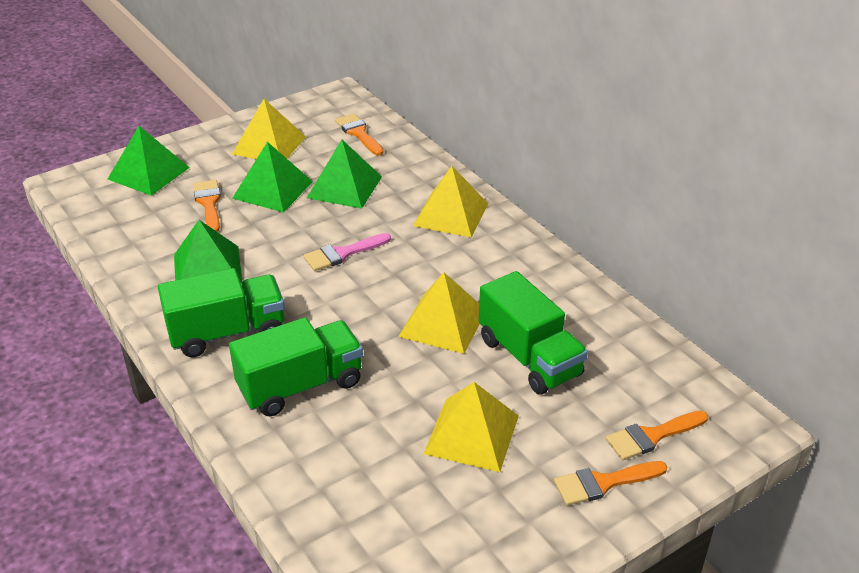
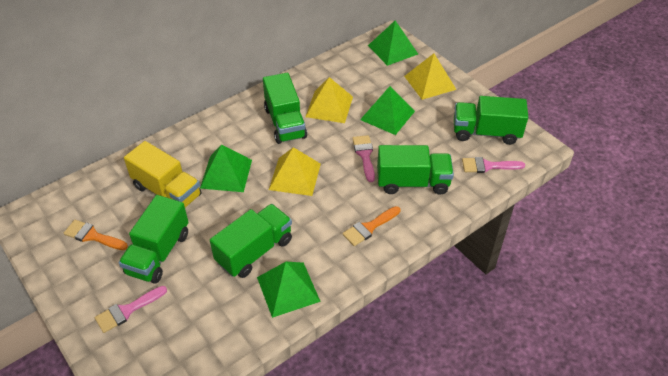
green truck: 3 -> 5
orange brush: 4 -> 2
pink brush: 1 -> 3
yellow pyramid: 4 -> 3
yellow truck: 0 -> 1

